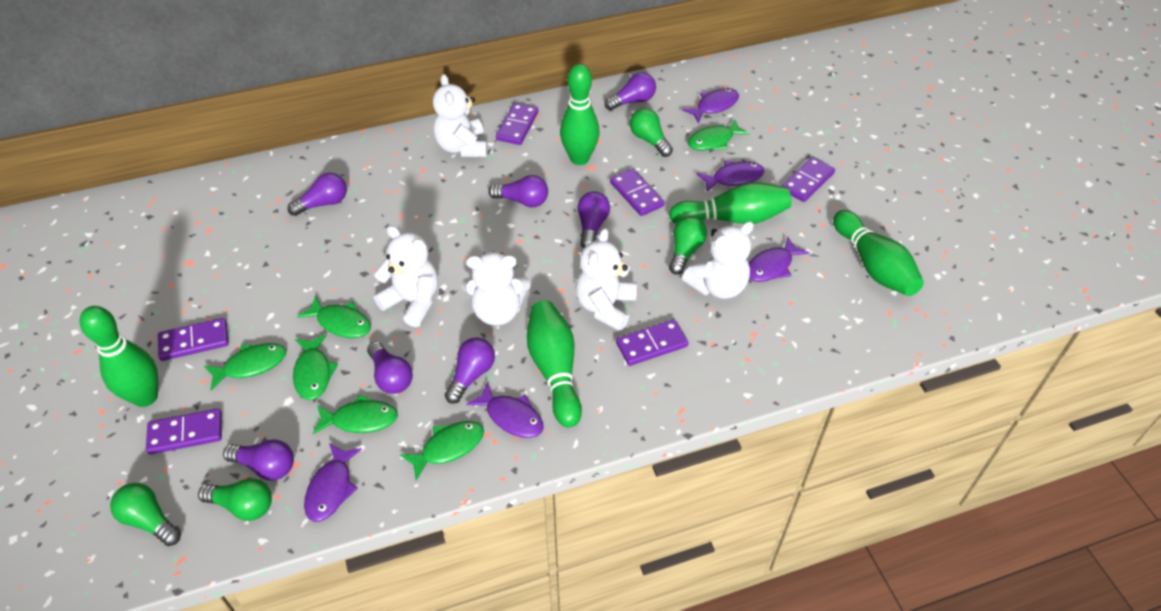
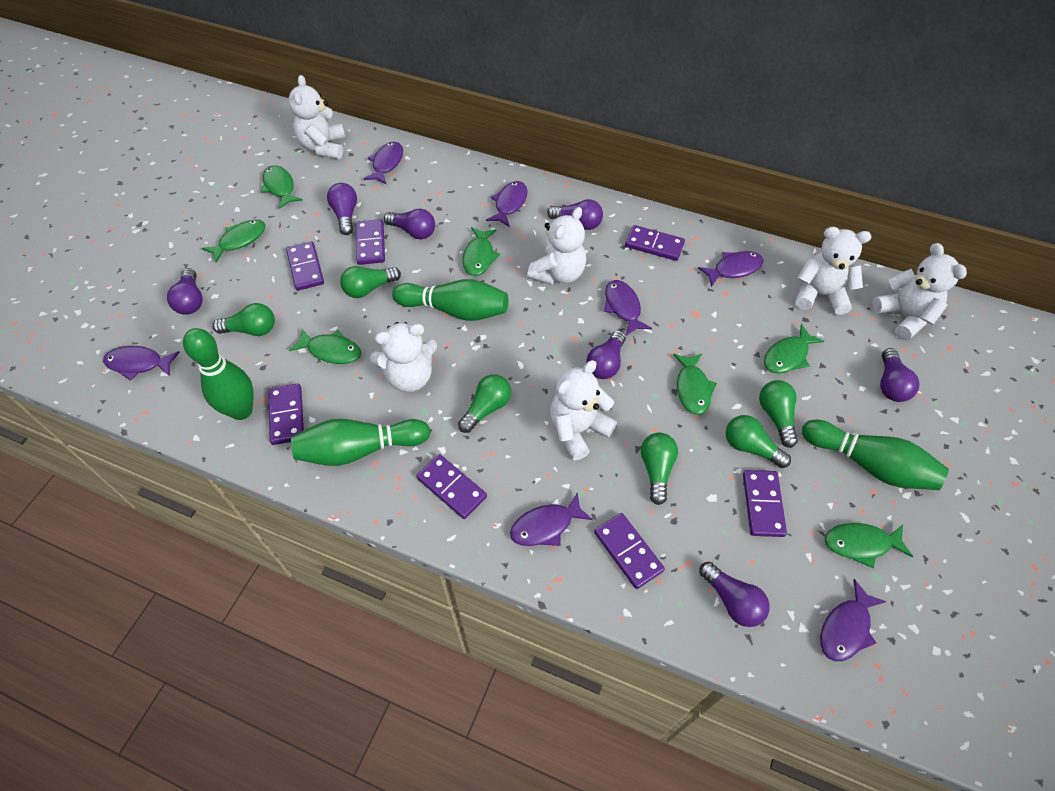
green bowling pin: 5 -> 4
green fish: 6 -> 7
green light bulb: 4 -> 6
purple domino: 6 -> 7
purple fish: 5 -> 7
white teddy bear: 5 -> 6

